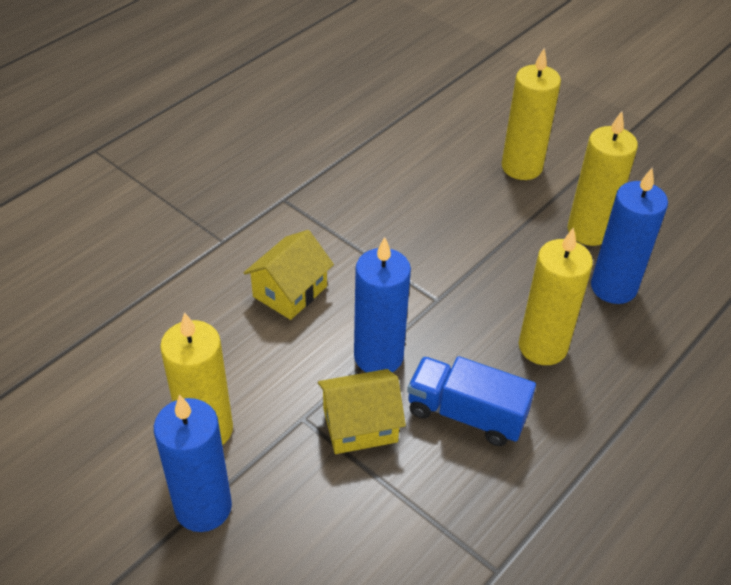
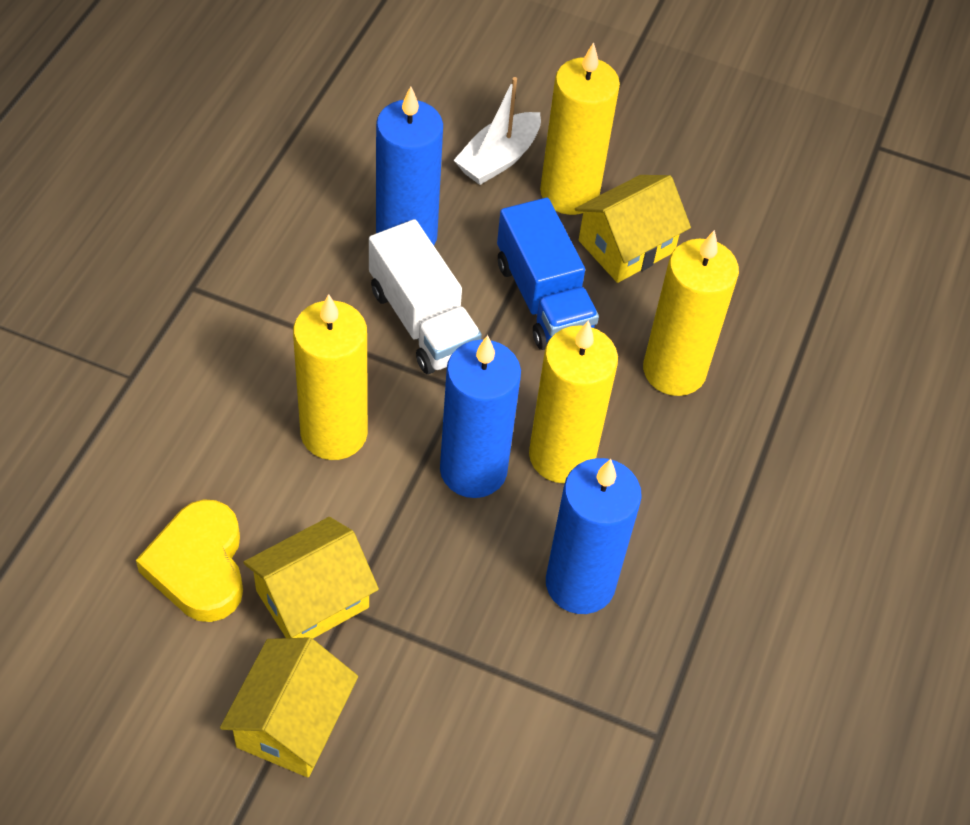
white boat: 0 -> 1
white truck: 0 -> 1
yellow heart: 0 -> 1
yellow house: 2 -> 3

